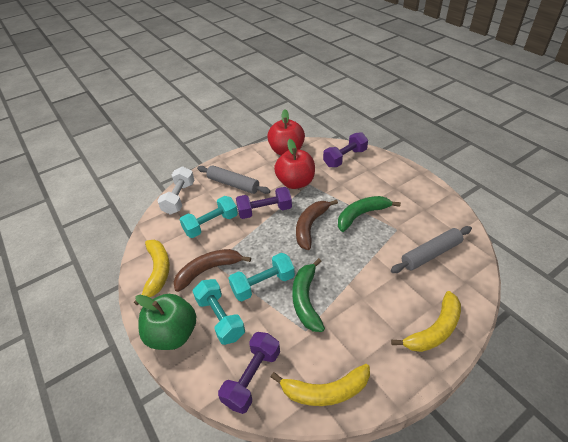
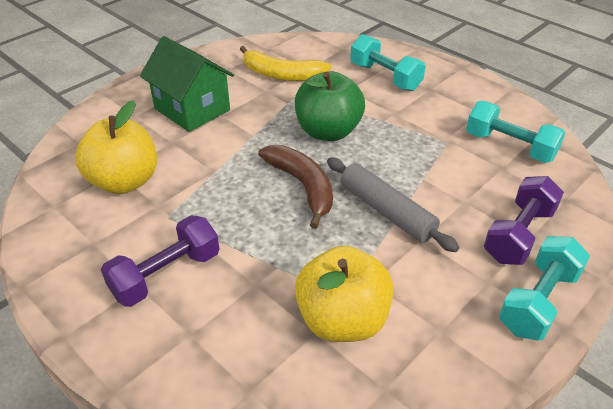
brown banana: 2 -> 1
green banana: 2 -> 0
green house: 0 -> 1
grey rolling pin: 2 -> 1
purple dumbbell: 3 -> 2
red apple: 2 -> 0
white dumbbell: 1 -> 0
yellow apple: 0 -> 2
yellow banana: 3 -> 1

